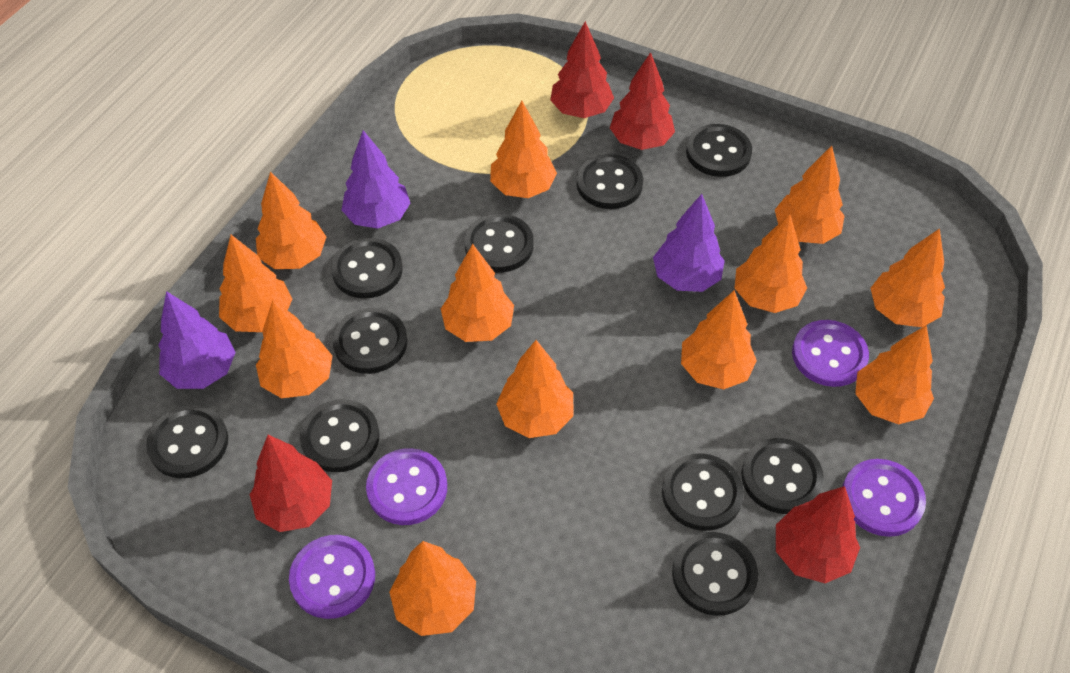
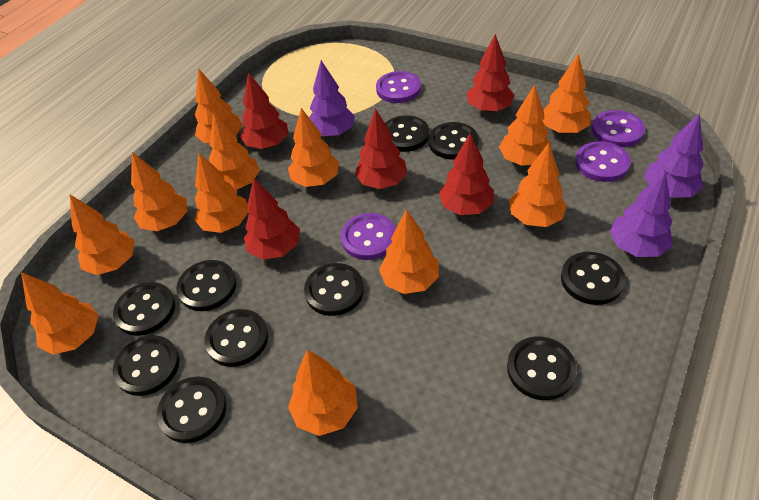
red tree: 4 -> 5

